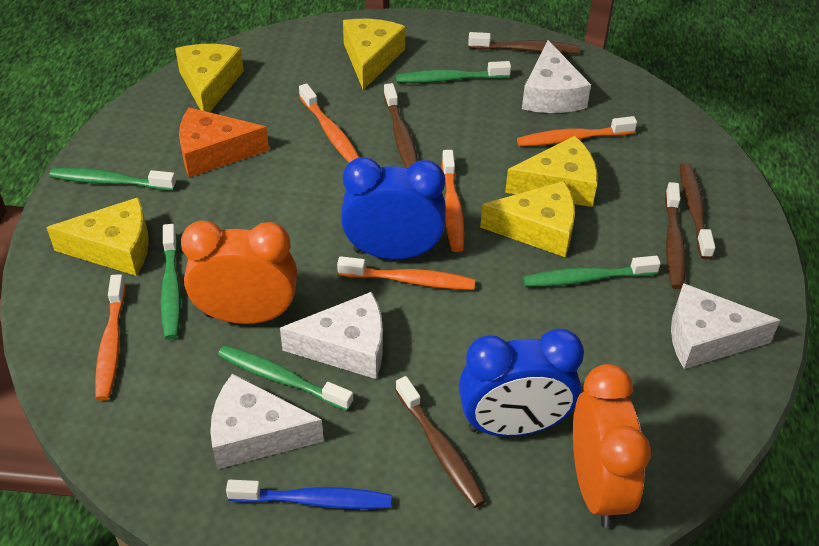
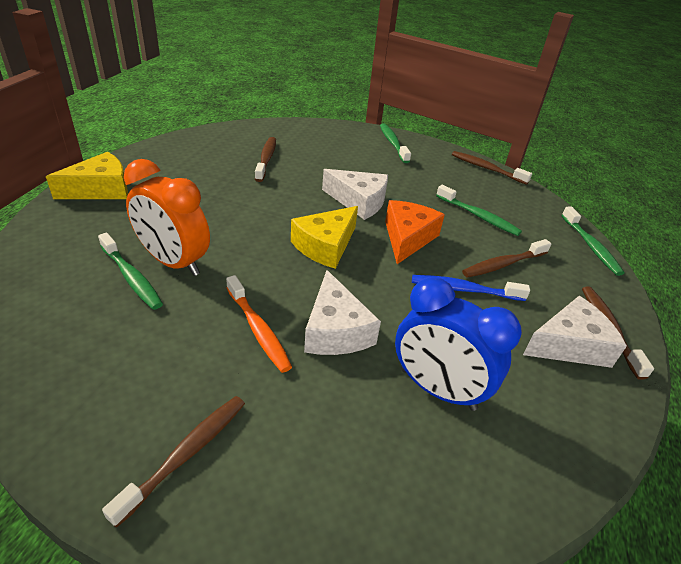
blue clock: 2 -> 1
green toothbrush: 5 -> 4
orange clock: 2 -> 1
orange toothbrush: 5 -> 1
white cheese: 4 -> 3
yellow cheese: 5 -> 2

